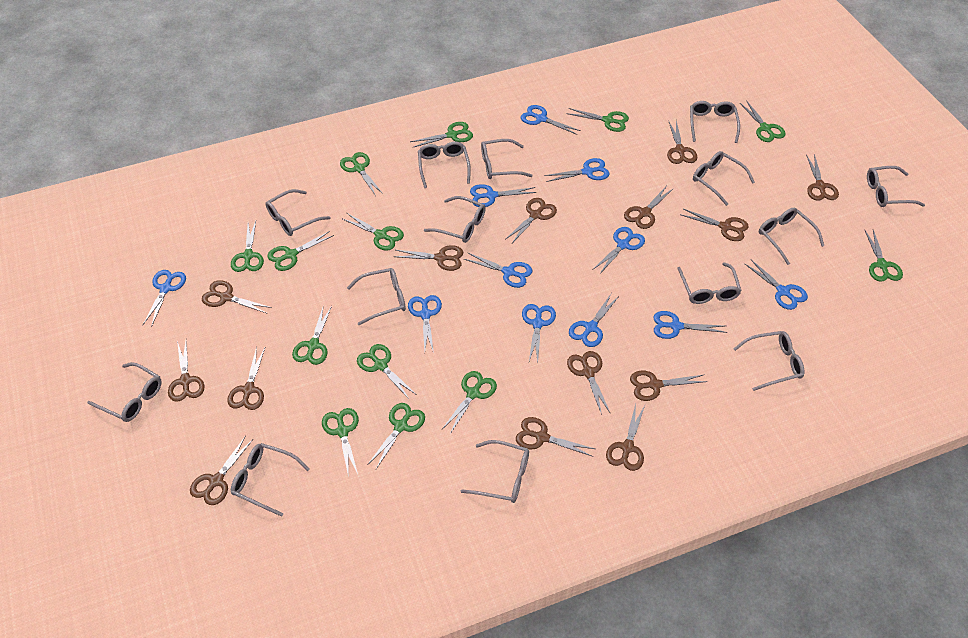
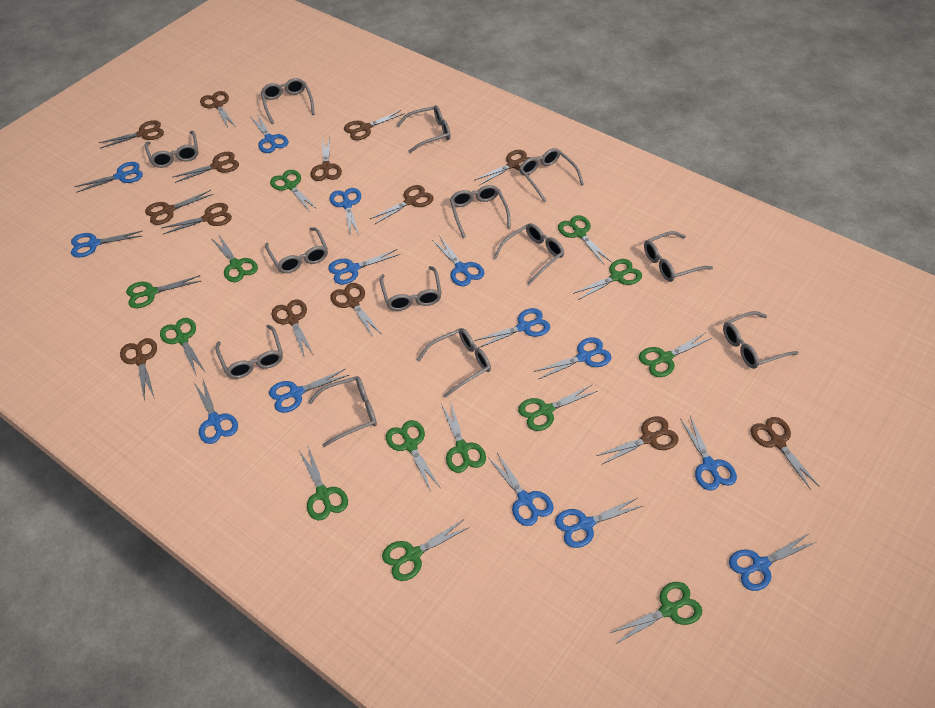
blue scissors: 11 -> 14
grey glasses: 14 -> 13

